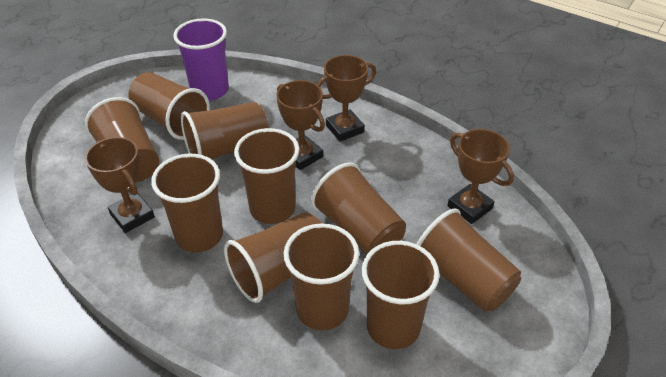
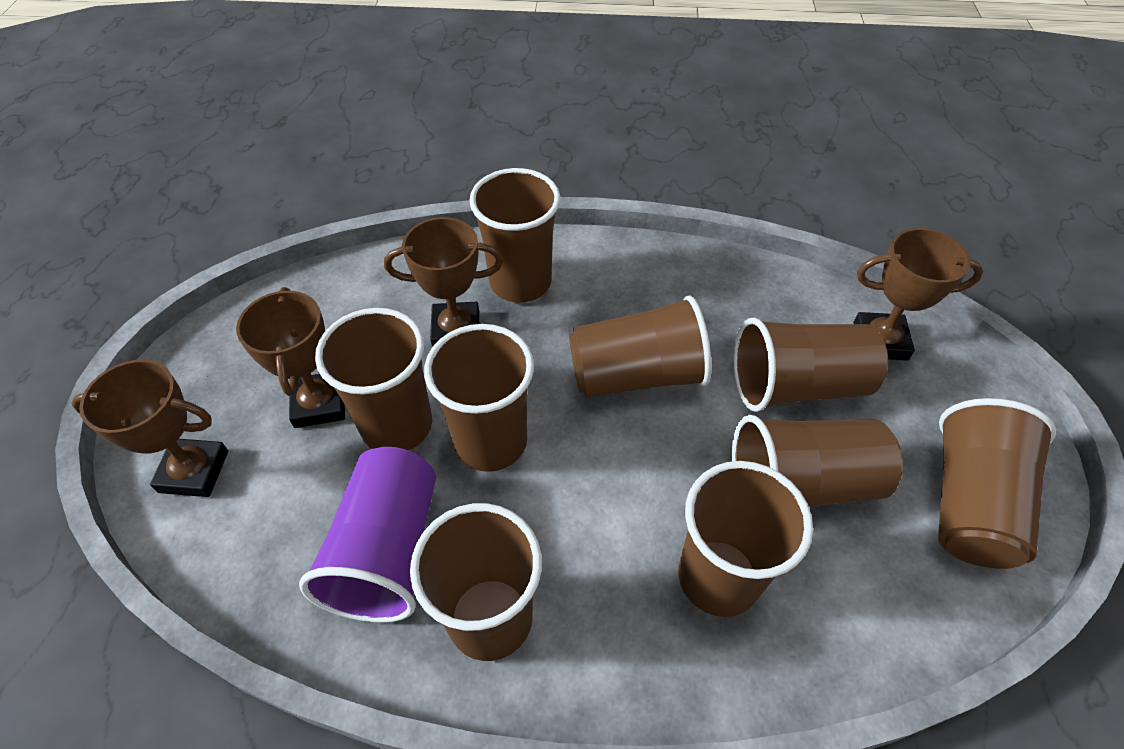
brown cup: 10 -> 9

